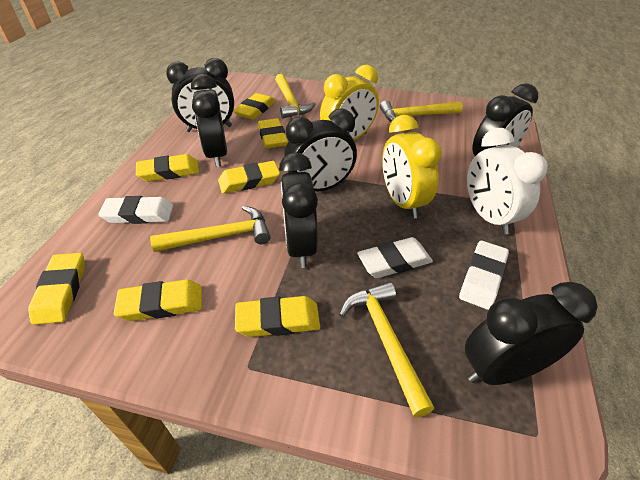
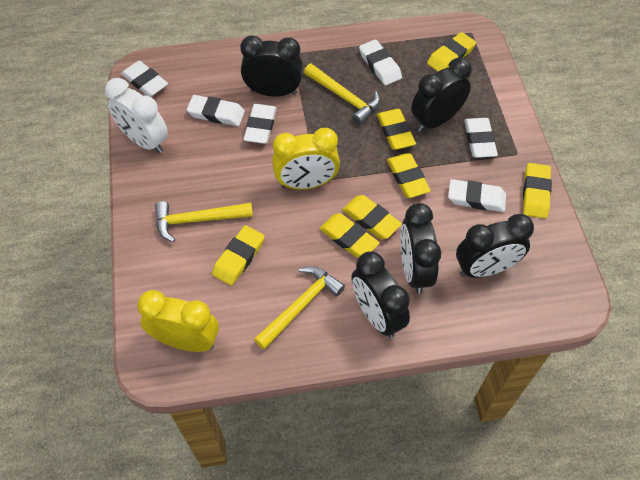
black clock: 6 -> 5
white eraser: 3 -> 6
yellow hammer: 4 -> 3

